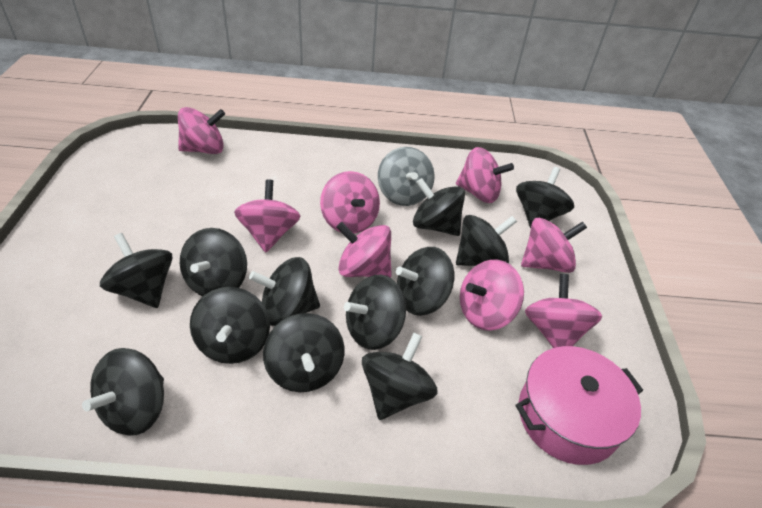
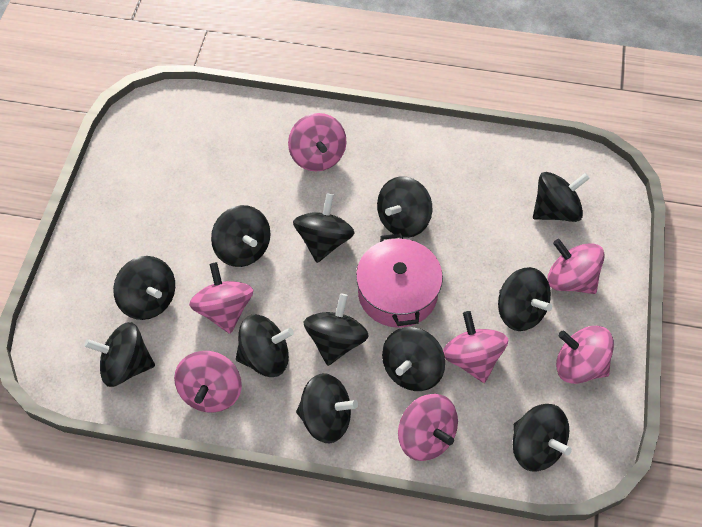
grey spinning top: 1 -> 0
pink spinning top: 8 -> 7

